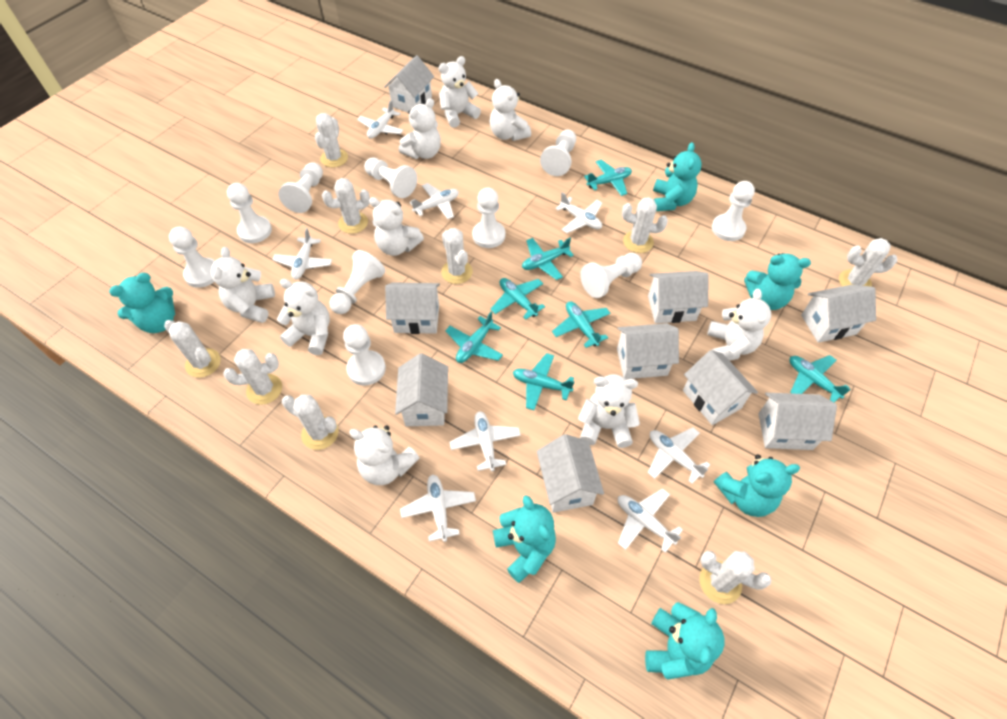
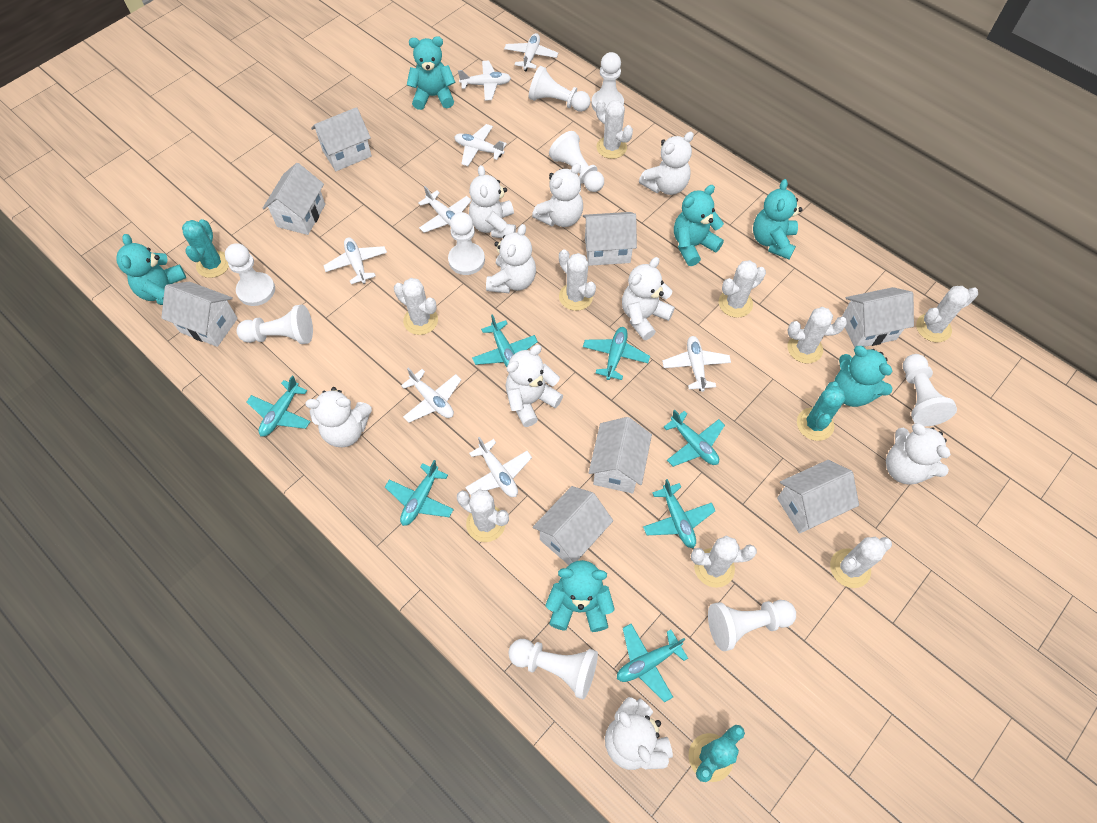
turquoise cactus: 0 -> 3
white house: 9 -> 8
white pawn: 10 -> 9

